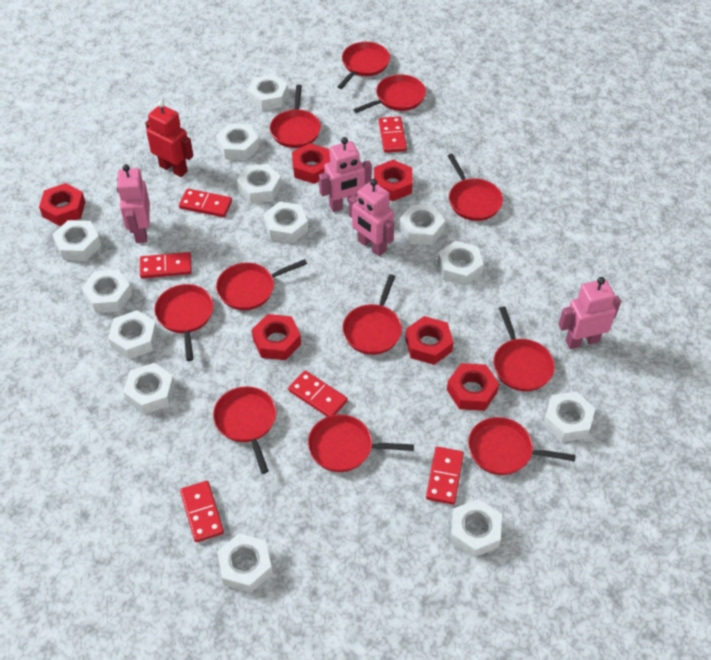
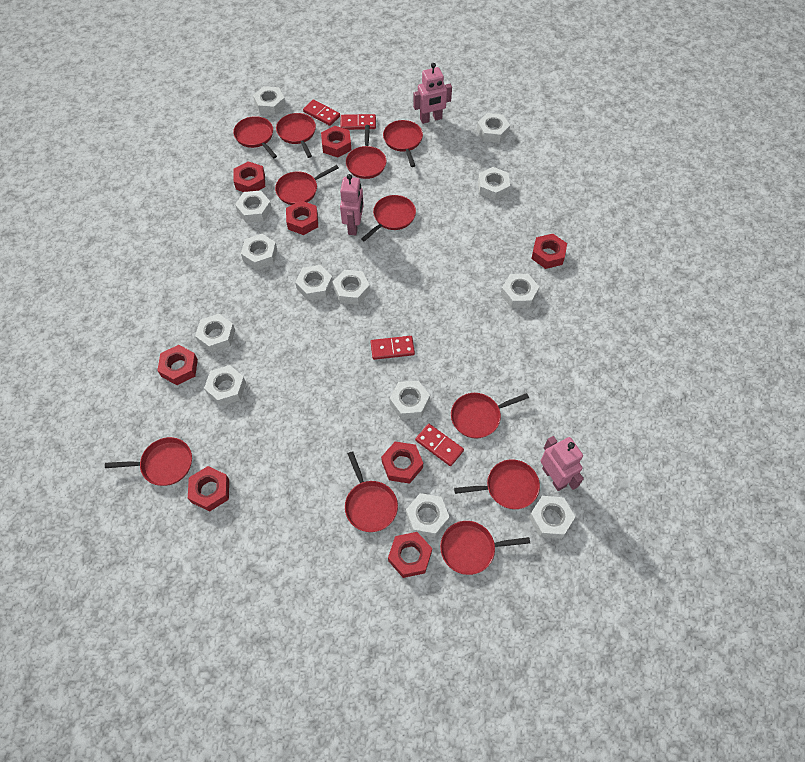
pink robot: 4 -> 3
red domino: 6 -> 4
red nut: 6 -> 8
red robot: 1 -> 0

